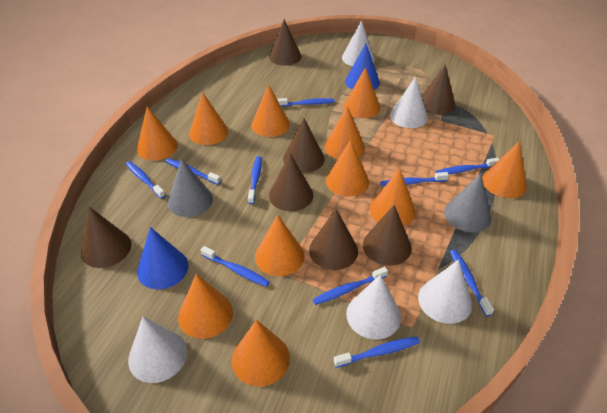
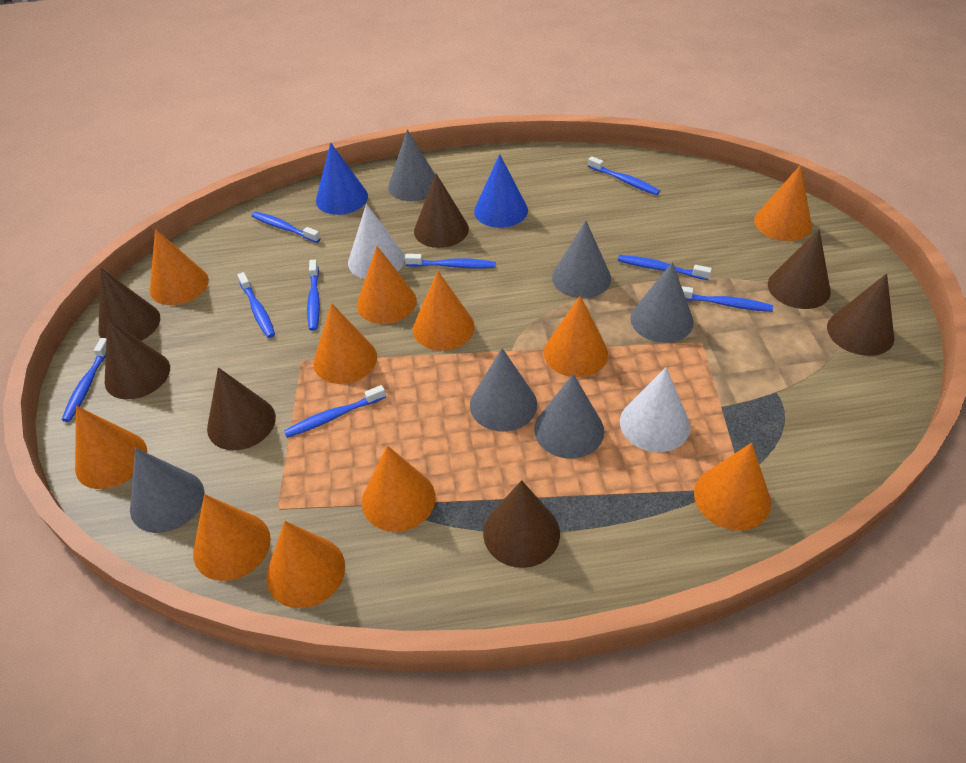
blue toothbrush: 10 -> 9
grey cone: 2 -> 6
white cone: 5 -> 2

